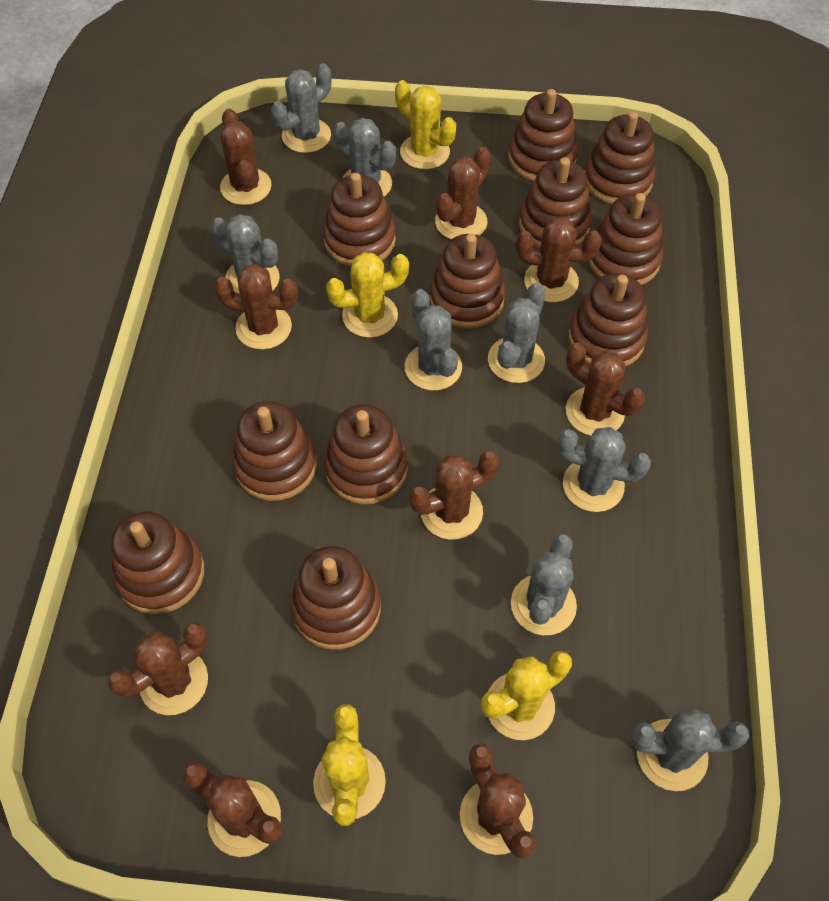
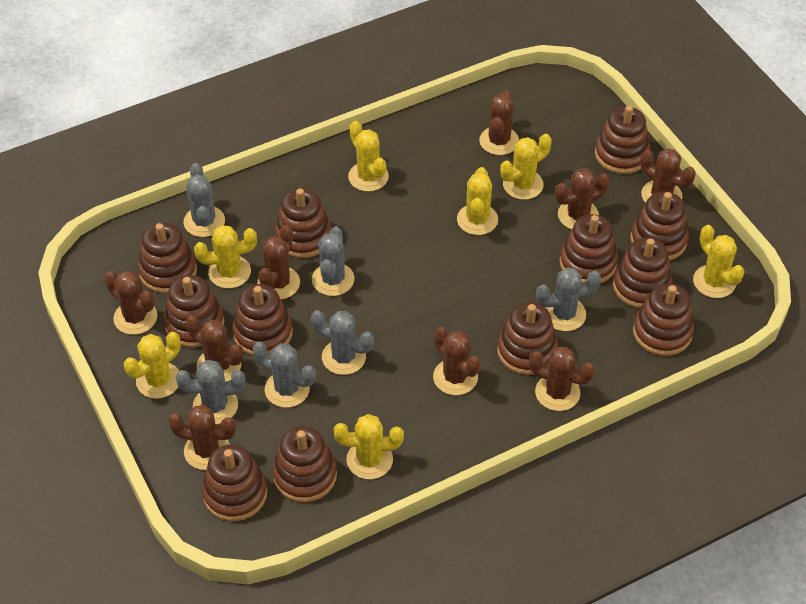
brown stacking toy: 11 -> 12
grey cactus: 8 -> 6
yellow cactus: 4 -> 7

